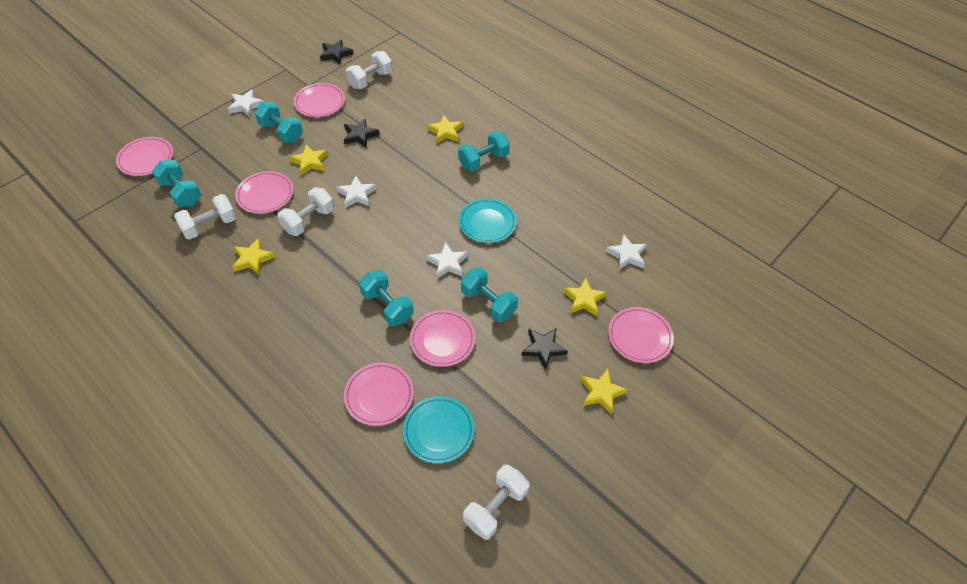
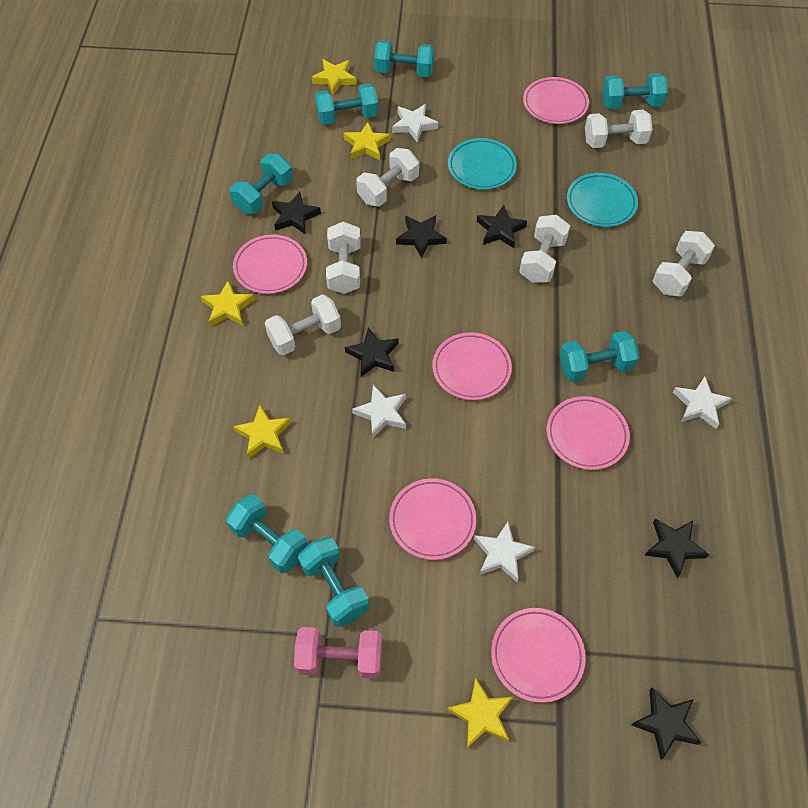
black star: 3 -> 6
pink dumbbell: 0 -> 1
turquoise dumbbell: 5 -> 7
white dumbbell: 4 -> 6

